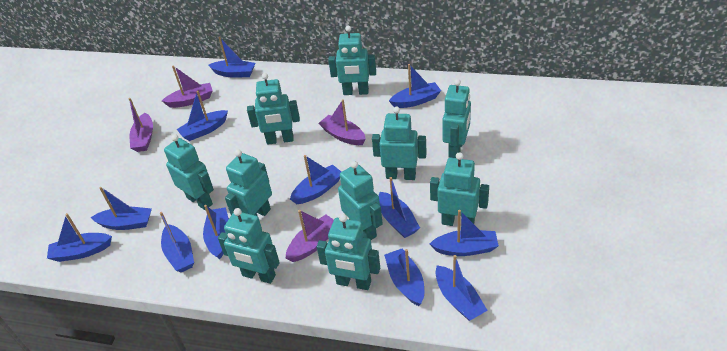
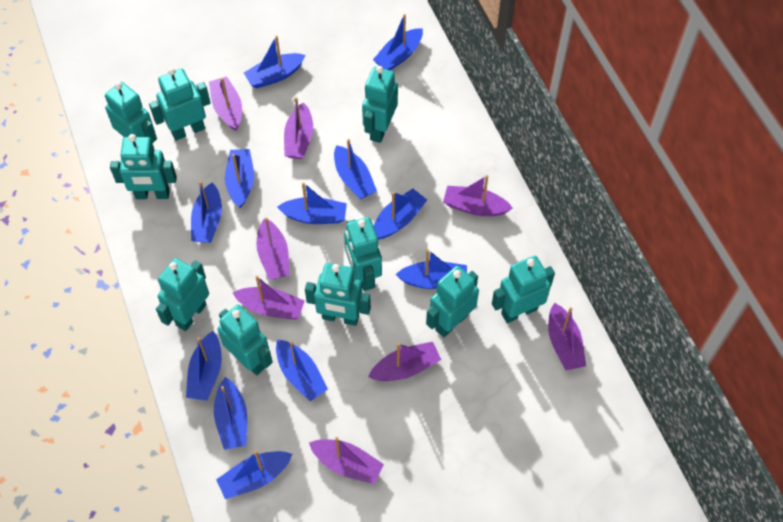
purple boat: 4 -> 8

